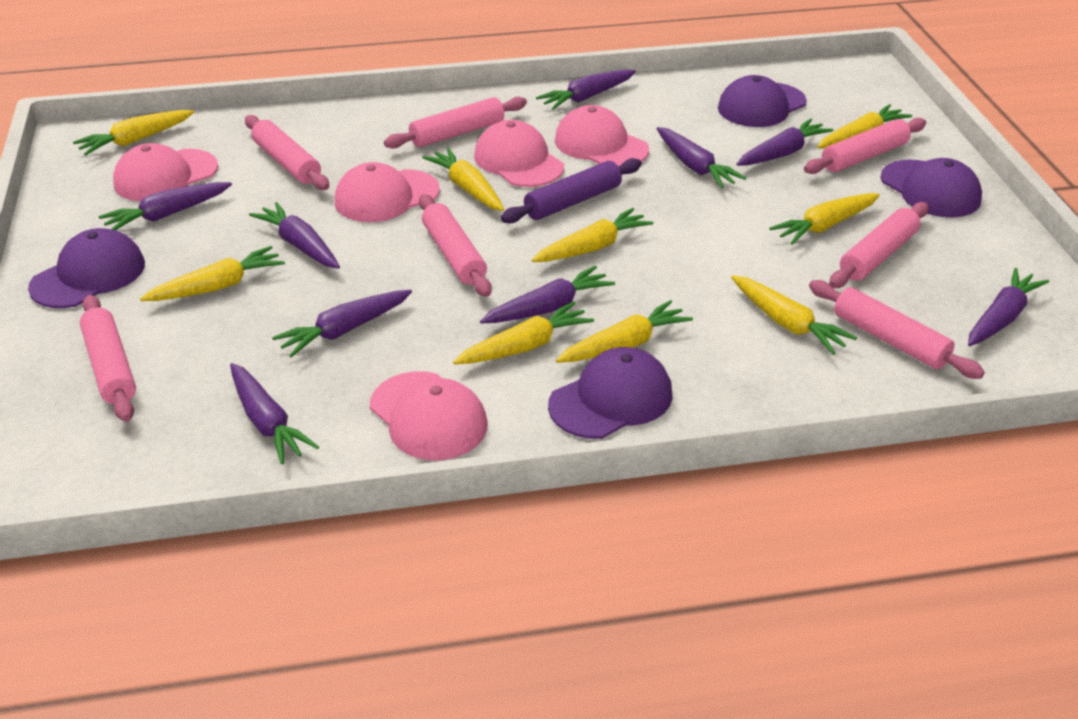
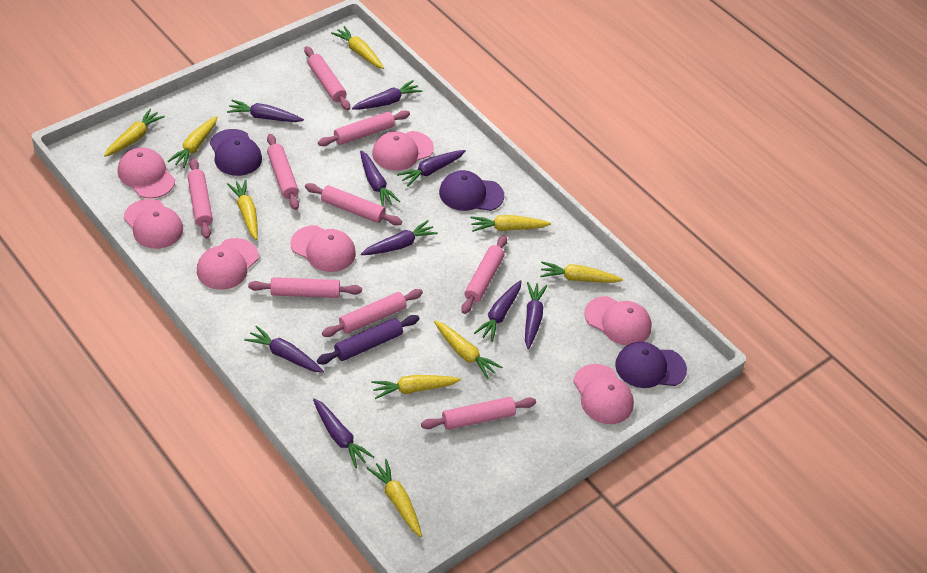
pink cap: 5 -> 7
pink rolling pin: 7 -> 9
purple cap: 4 -> 3

